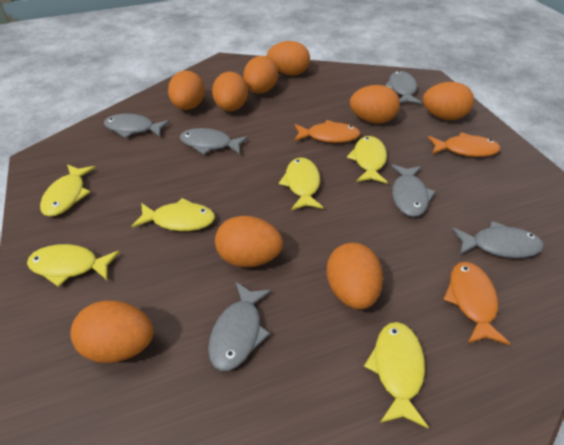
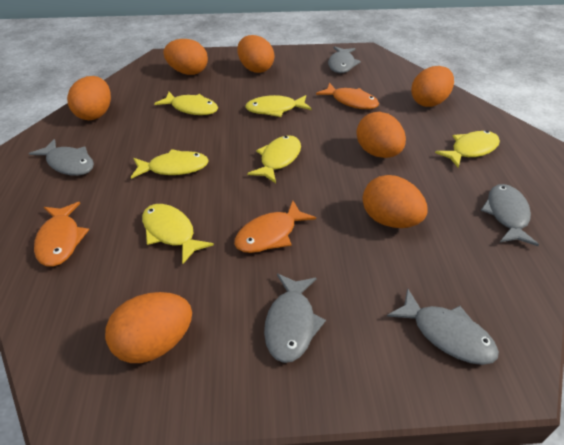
grey fish: 6 -> 5
orange egg: 9 -> 7

